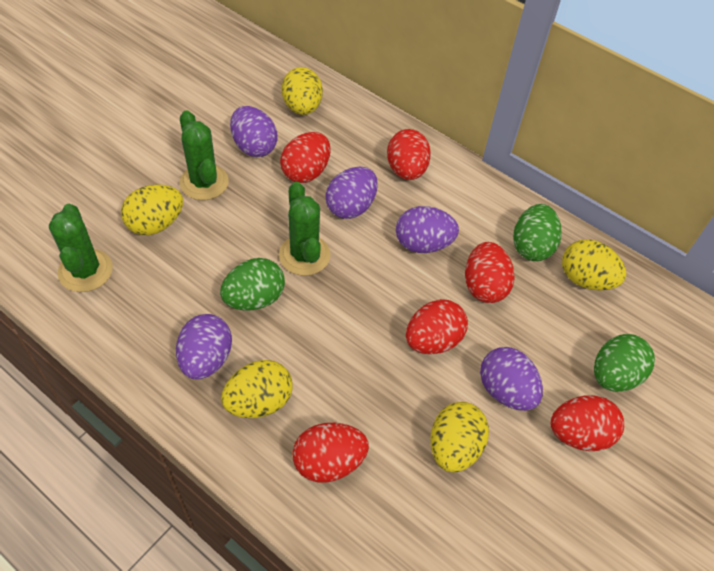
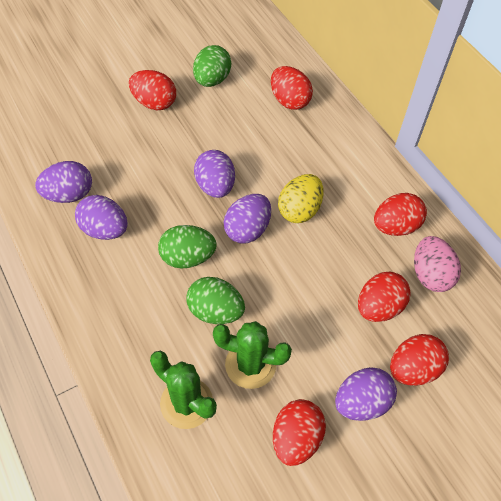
green cactus: 3 -> 2
pink egg: 0 -> 1
yellow egg: 5 -> 1

